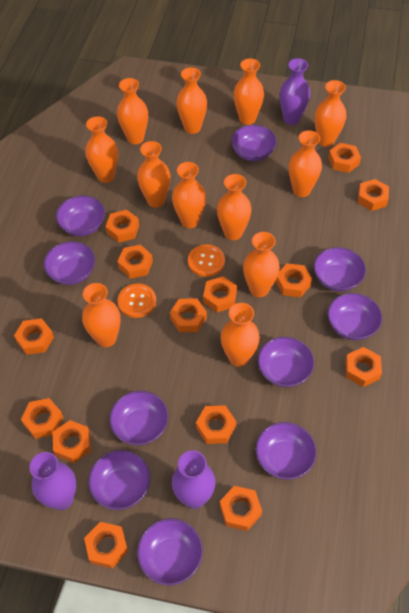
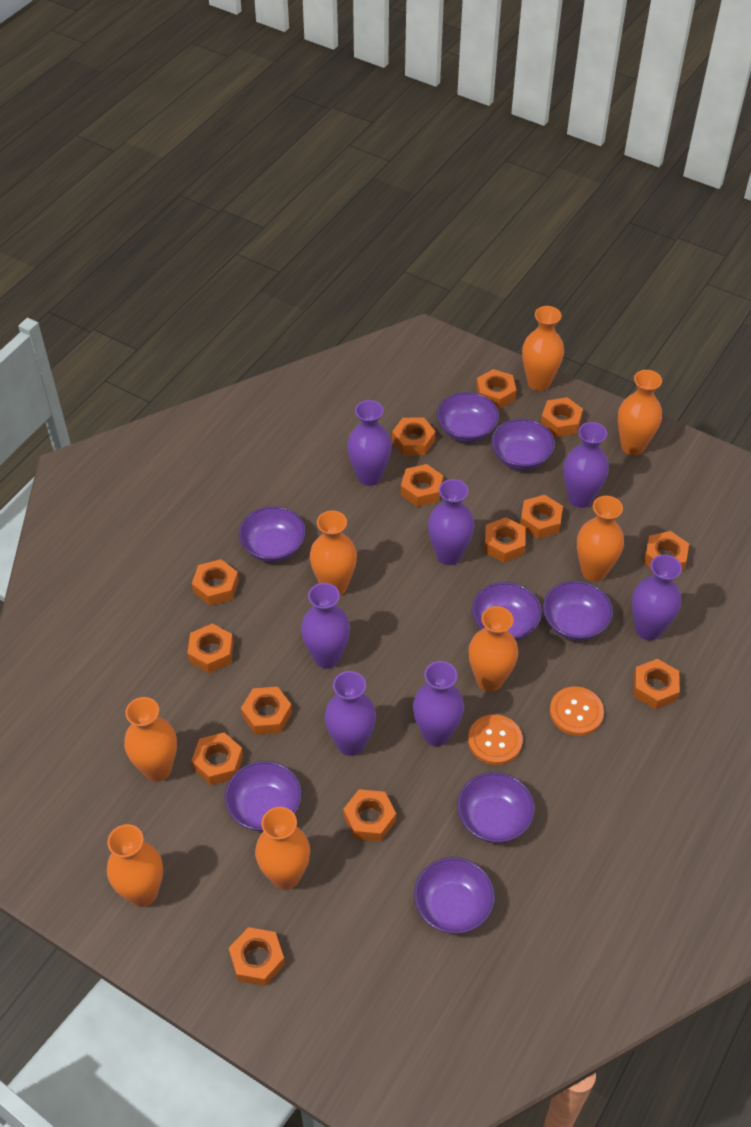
orange vase: 12 -> 8
purple bowl: 10 -> 8
purple vase: 3 -> 7

